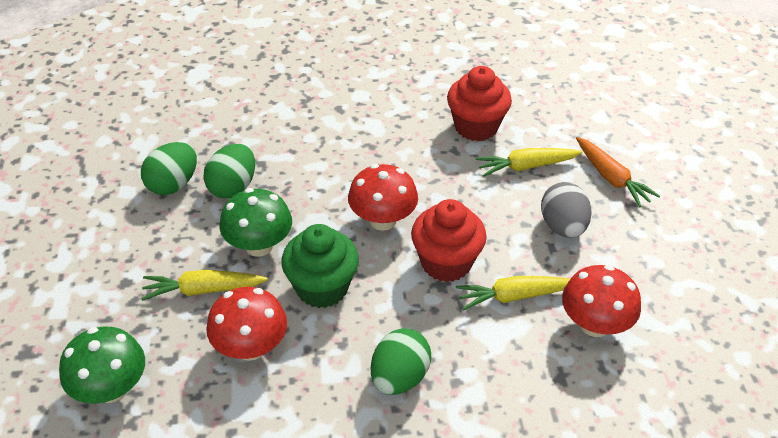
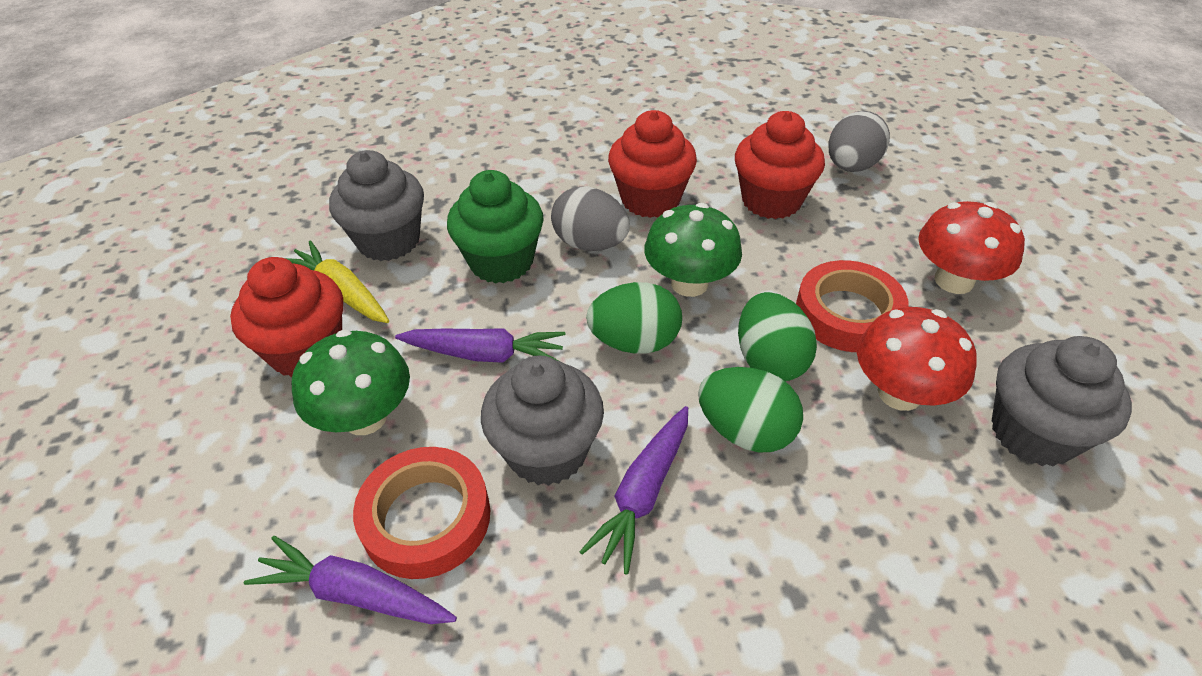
grey cupcake: 0 -> 3
grey egg: 1 -> 2
orange carrot: 1 -> 0
purple carrot: 0 -> 3
red cupcake: 2 -> 3
red mushroom: 3 -> 2
red tape: 0 -> 2
yellow carrot: 3 -> 1

